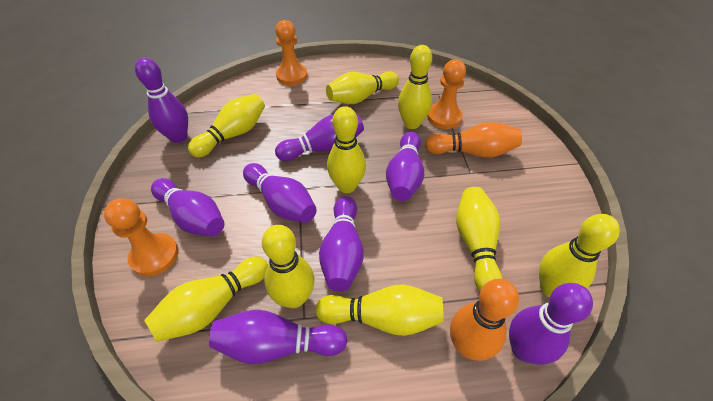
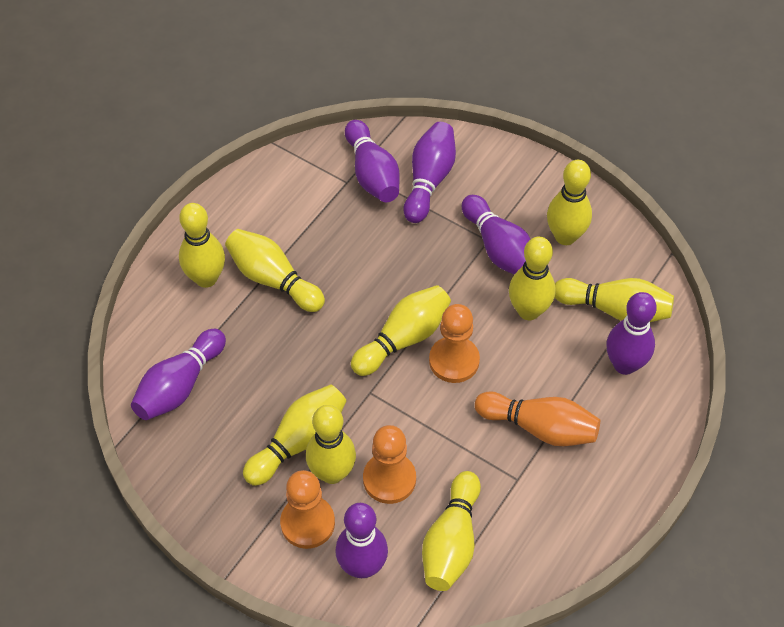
orange bowling pin: 2 -> 1
purple bowling pin: 8 -> 6

